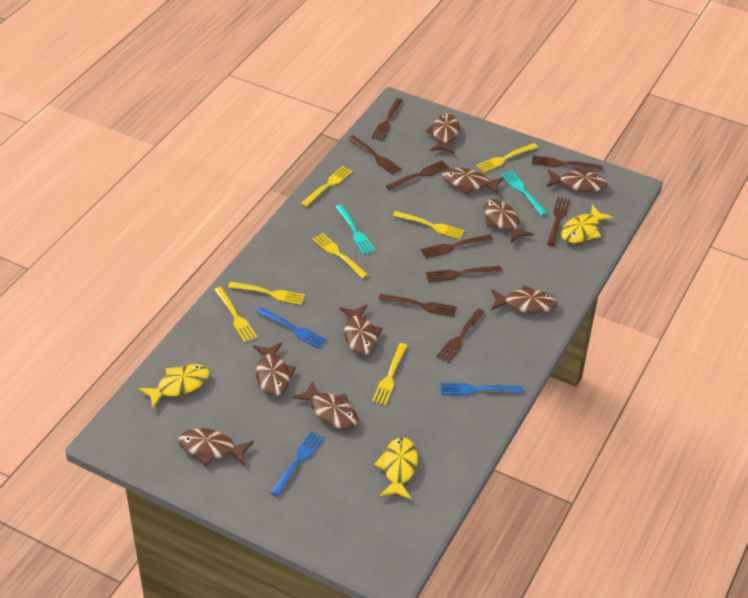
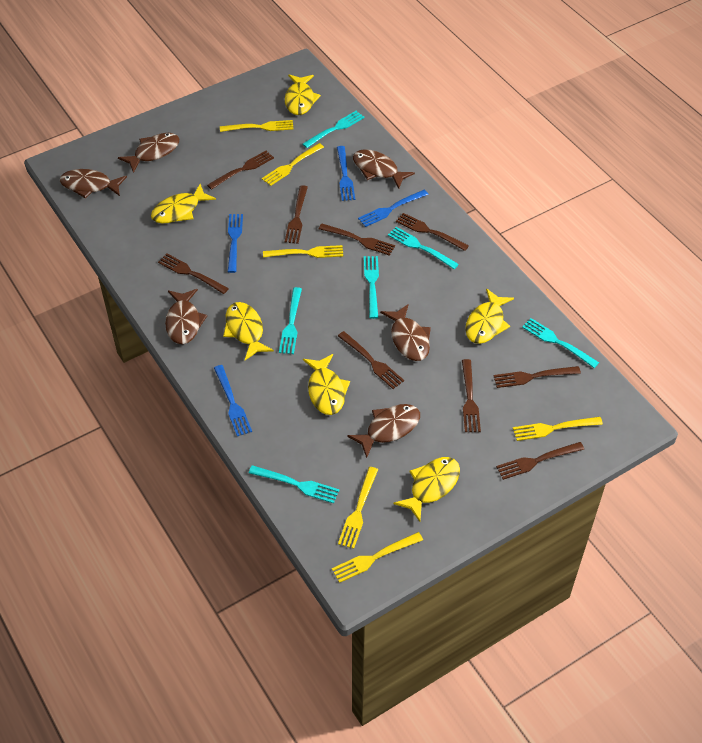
blue fork: 3 -> 4
brown fish: 9 -> 6
turquoise fork: 2 -> 6
yellow fish: 3 -> 6
yellow fork: 7 -> 6

